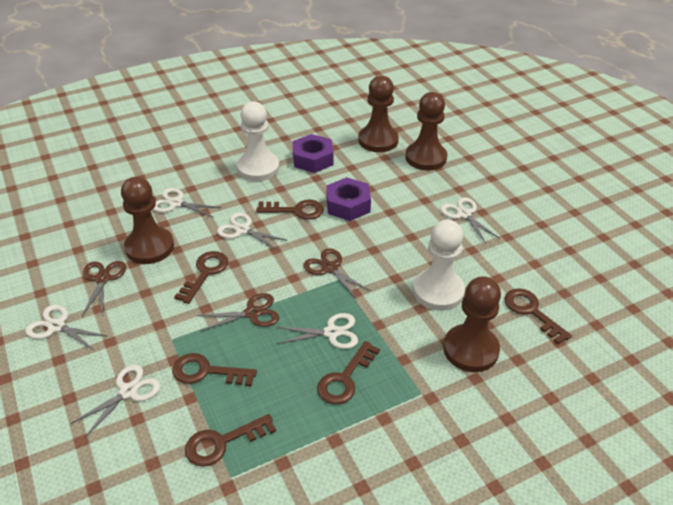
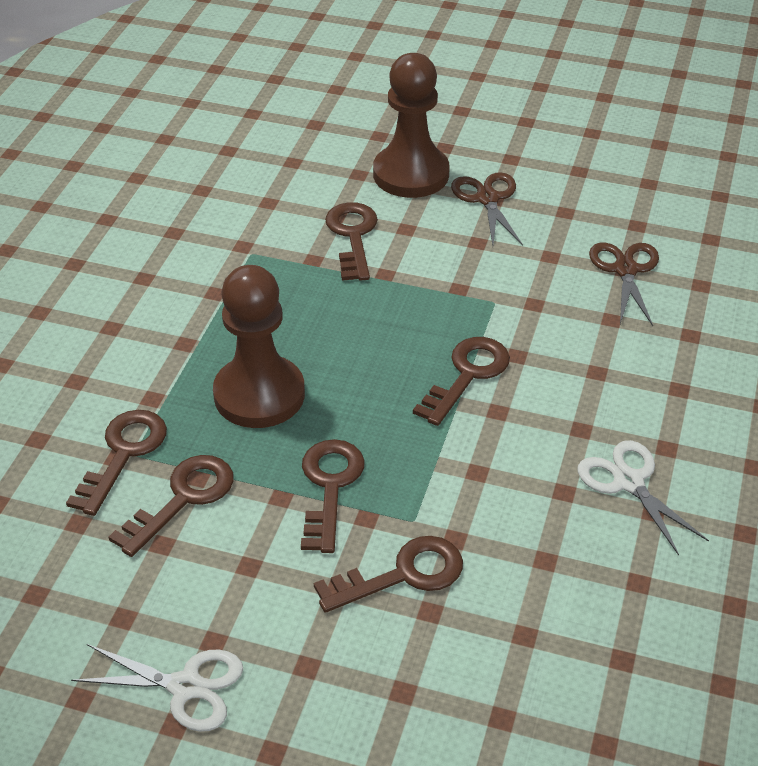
brown pawn: 4 -> 2
brown scissors: 3 -> 2
purple nut: 2 -> 0
white pawn: 2 -> 0
white scissors: 6 -> 2

